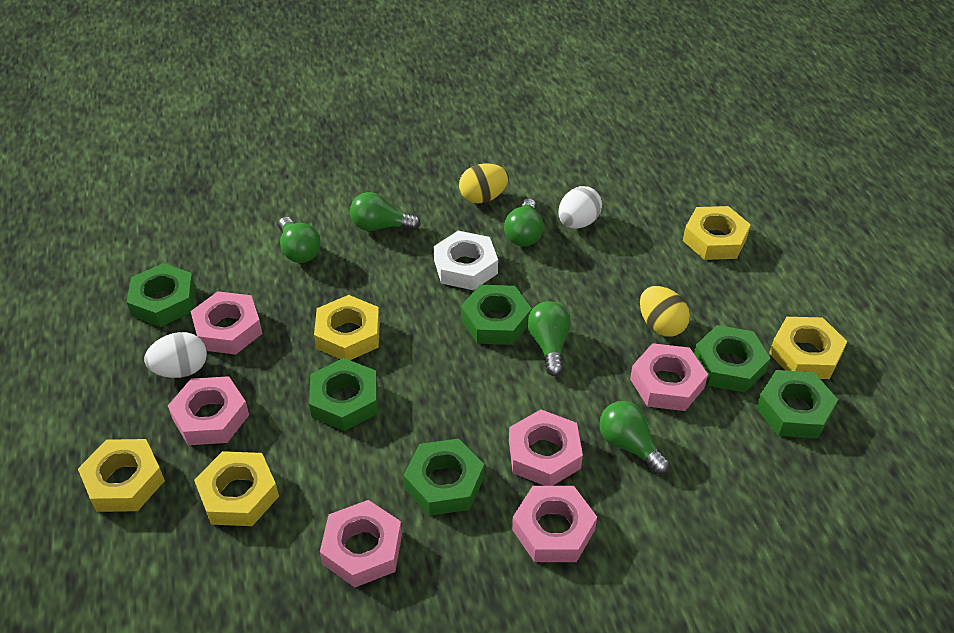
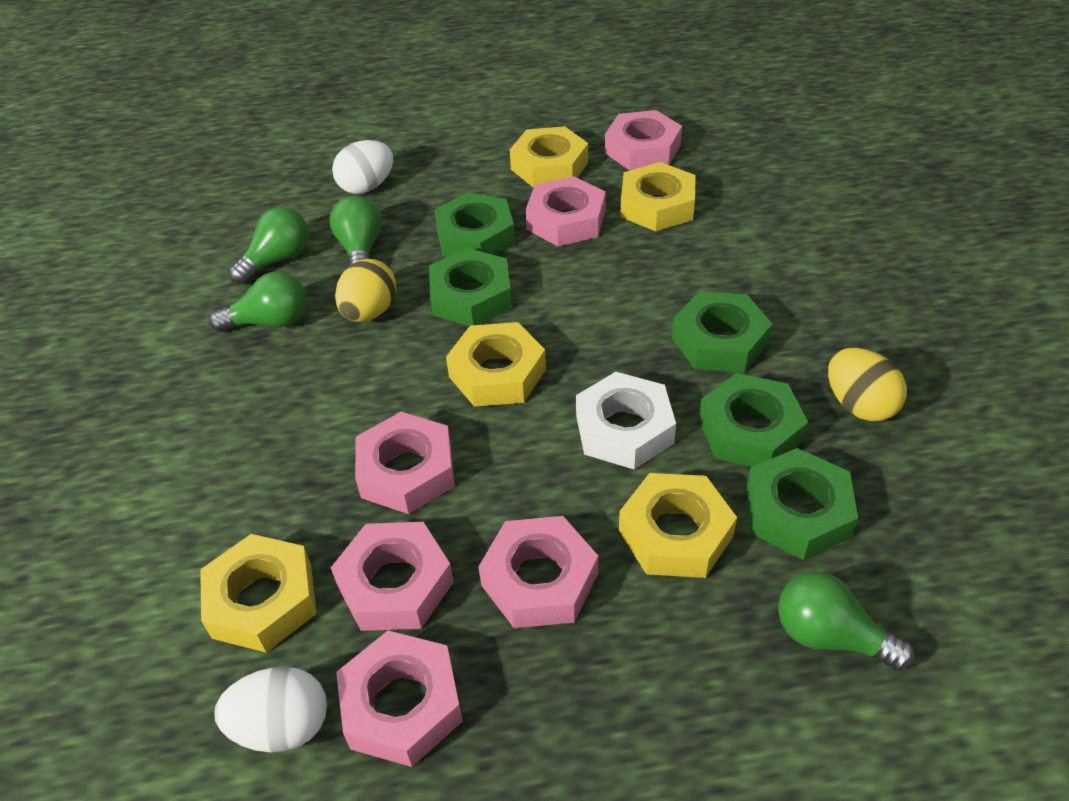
green light bulb: 5 -> 4
green nut: 6 -> 5

